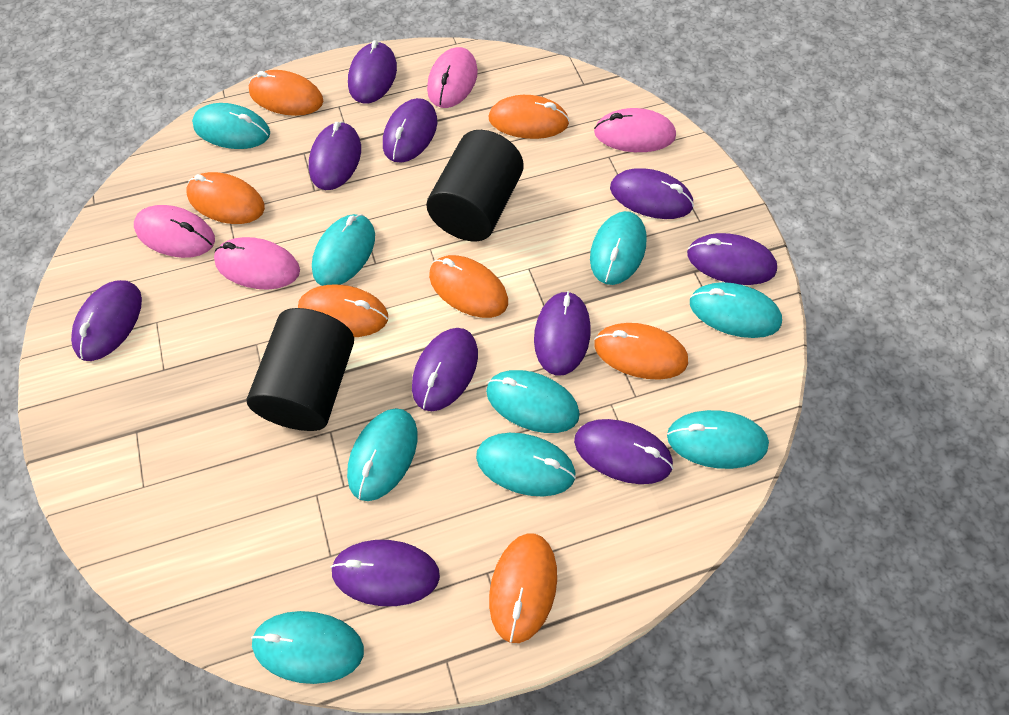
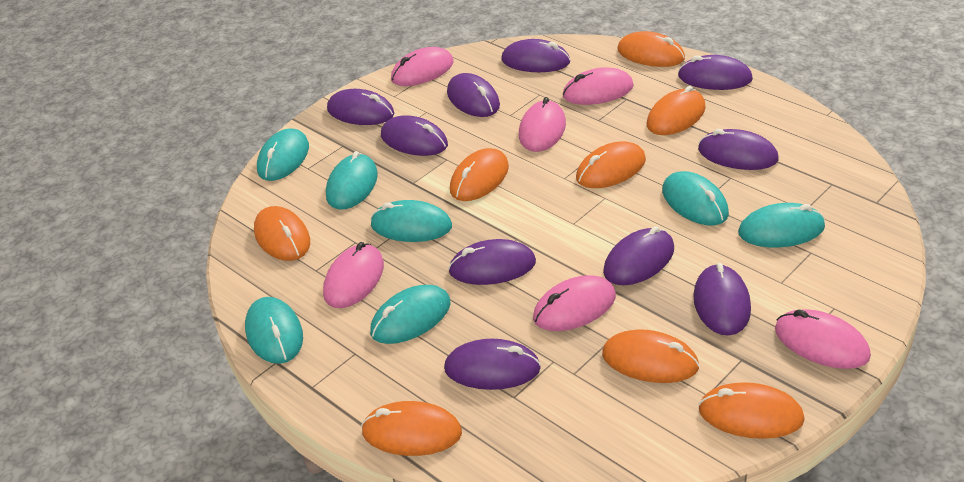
black cylinder: 2 -> 0
orange mouse: 7 -> 8
pink mouse: 4 -> 6
turquoise mouse: 9 -> 7

